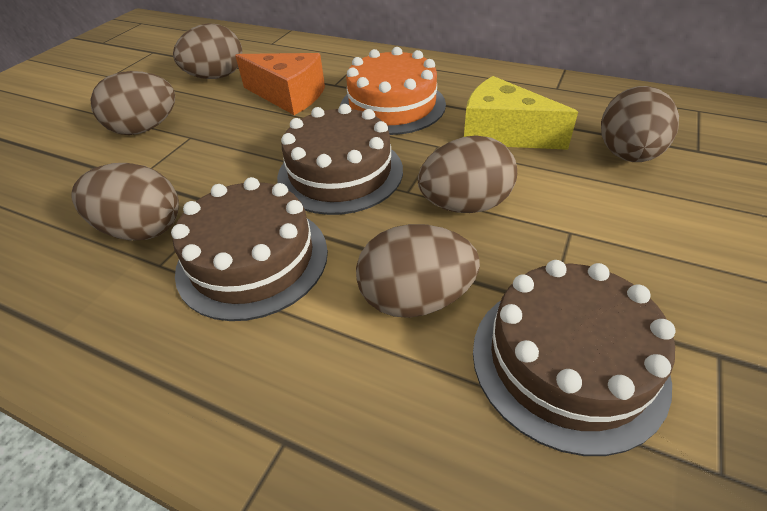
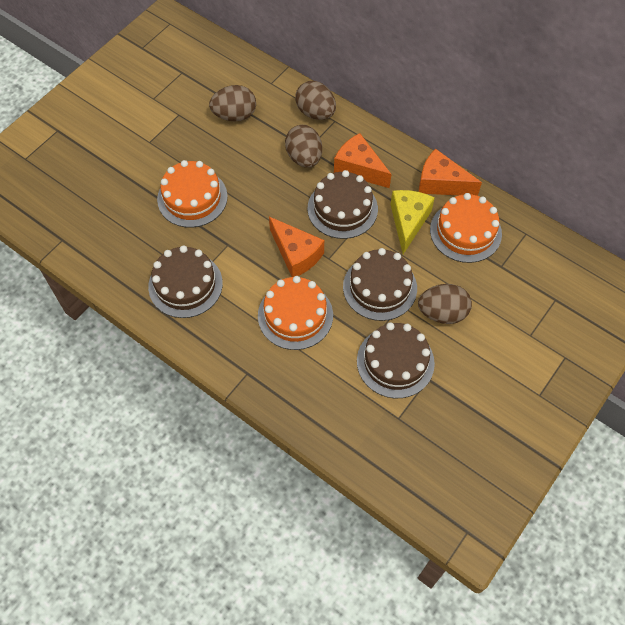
brown cake: 3 -> 4
brown egg: 6 -> 4
orange cake: 1 -> 3
orange cheese: 1 -> 3

